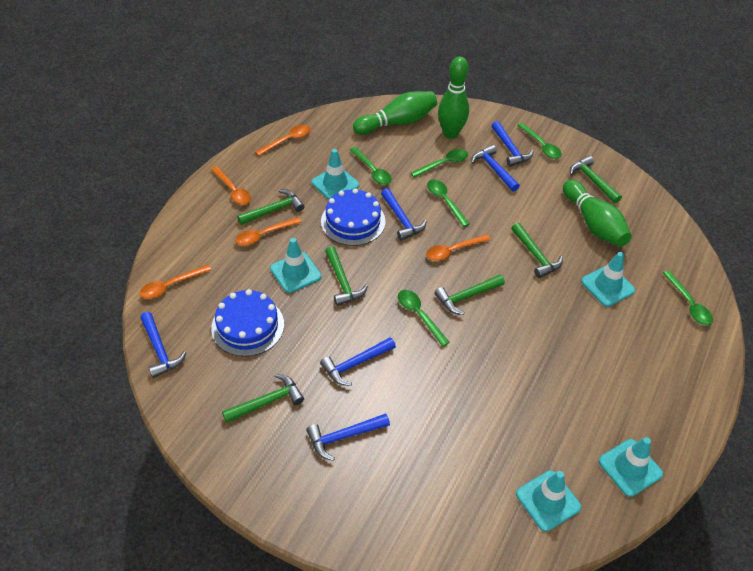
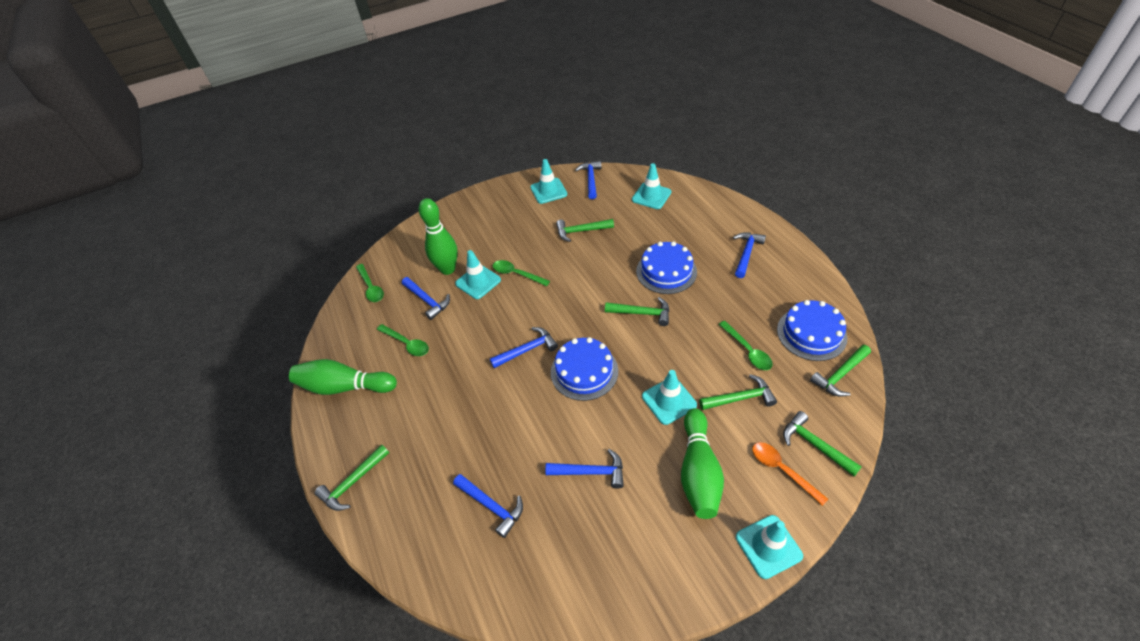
blue cake: 2 -> 3
green spoon: 6 -> 4
orange spoon: 5 -> 1

